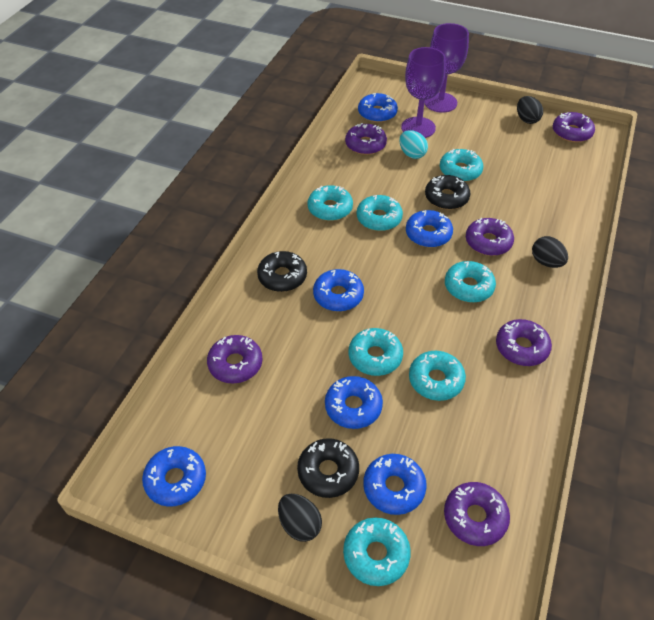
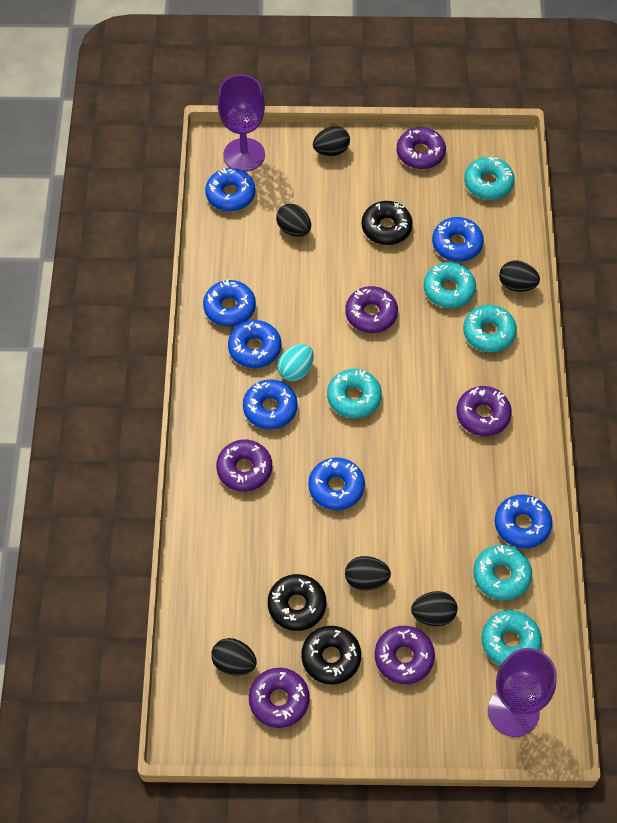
black egg: 3 -> 6
blue donut: 6 -> 7
turquoise donut: 7 -> 6

